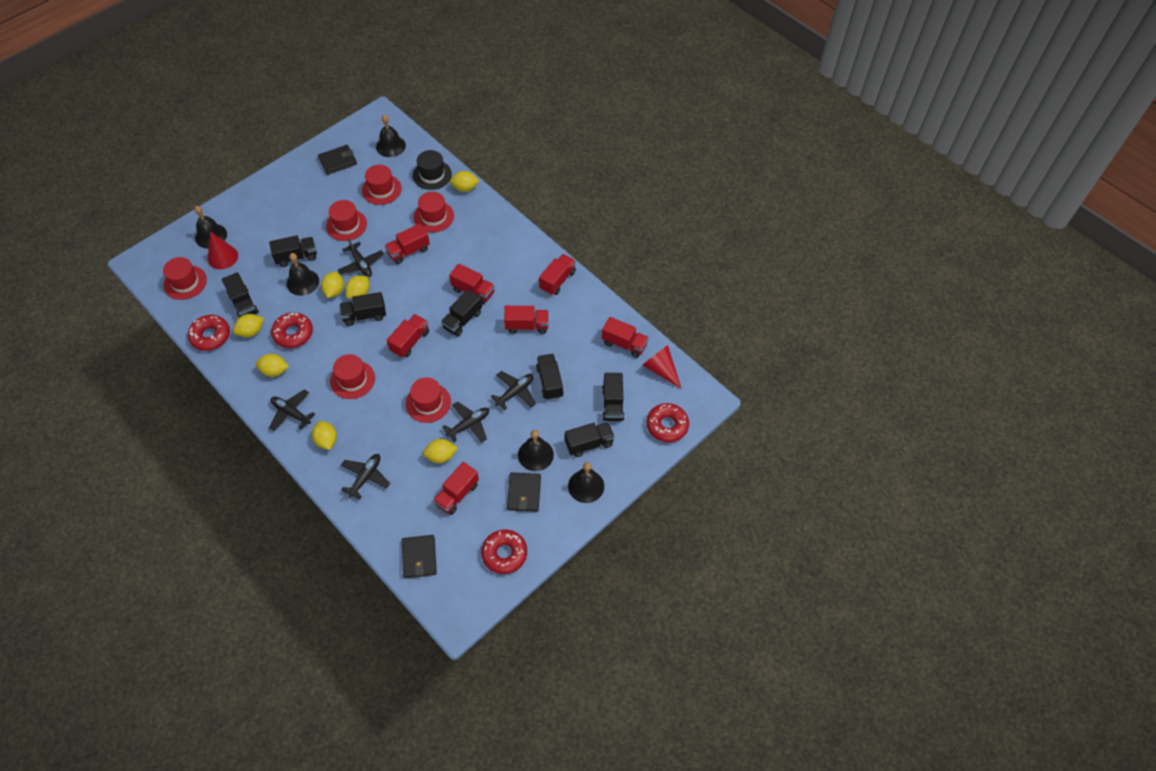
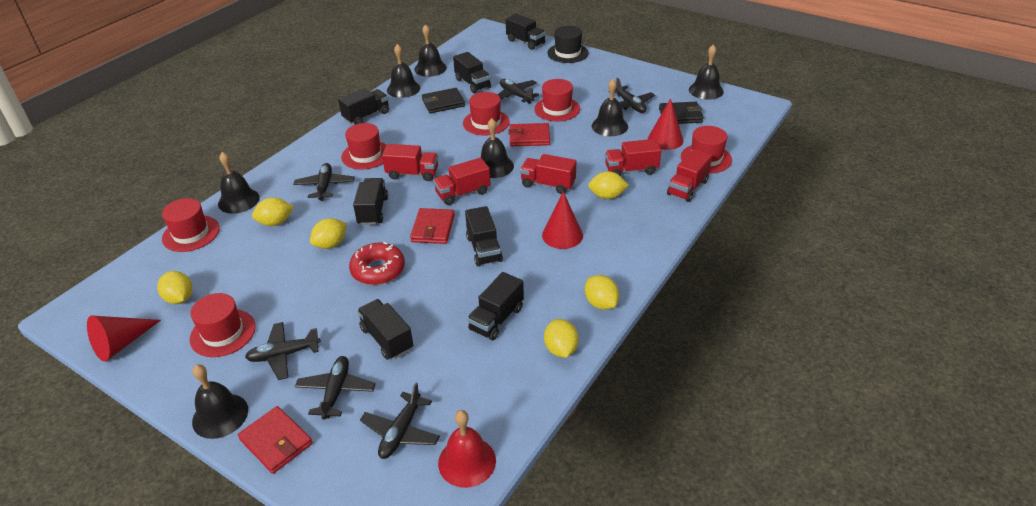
black bell: 5 -> 7
black plane: 5 -> 6
black wallet: 3 -> 2
red bell: 0 -> 1
red cone: 2 -> 3
red donut: 4 -> 1
red truck: 7 -> 5
red wallet: 0 -> 3
yellow lemon: 7 -> 6

